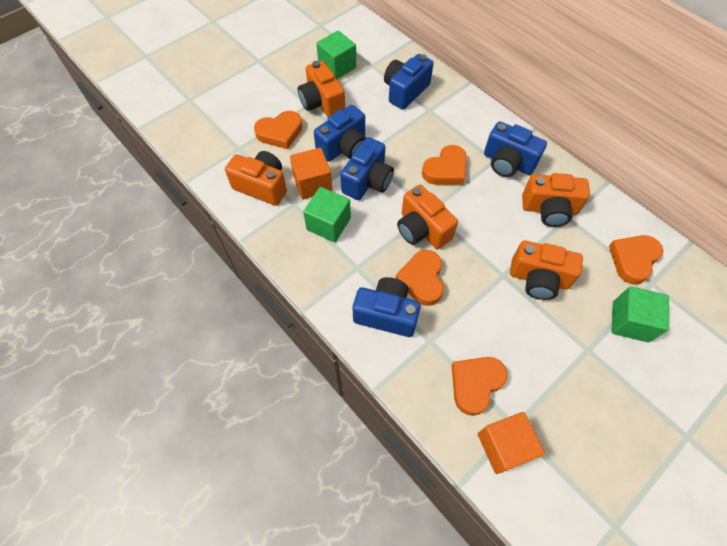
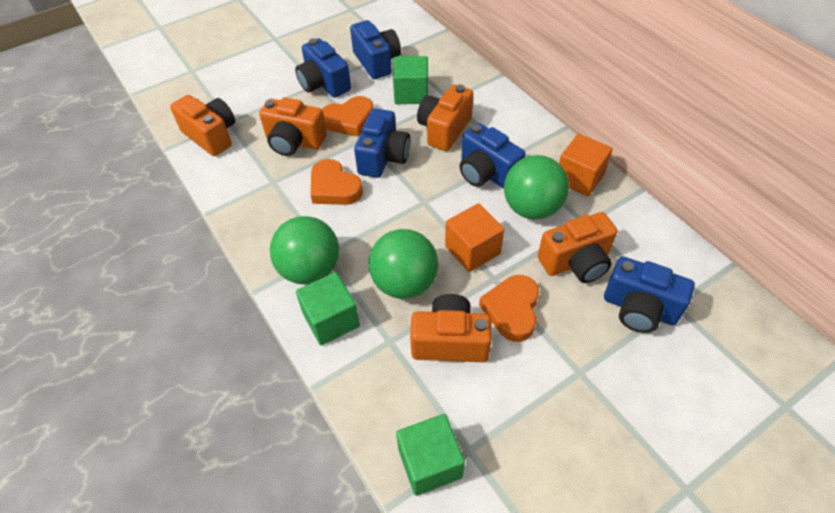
green ball: 0 -> 3
orange heart: 5 -> 3

